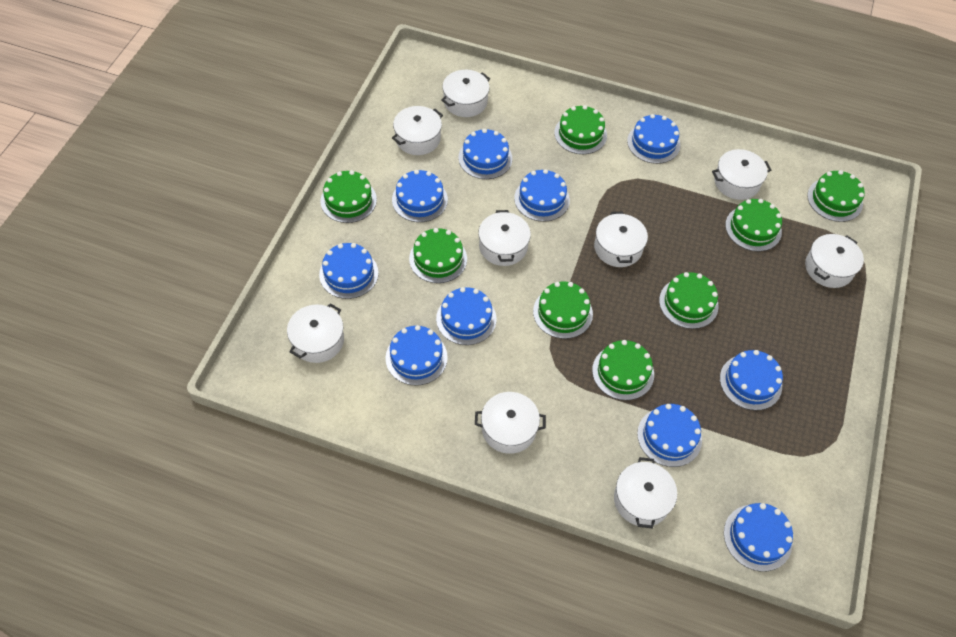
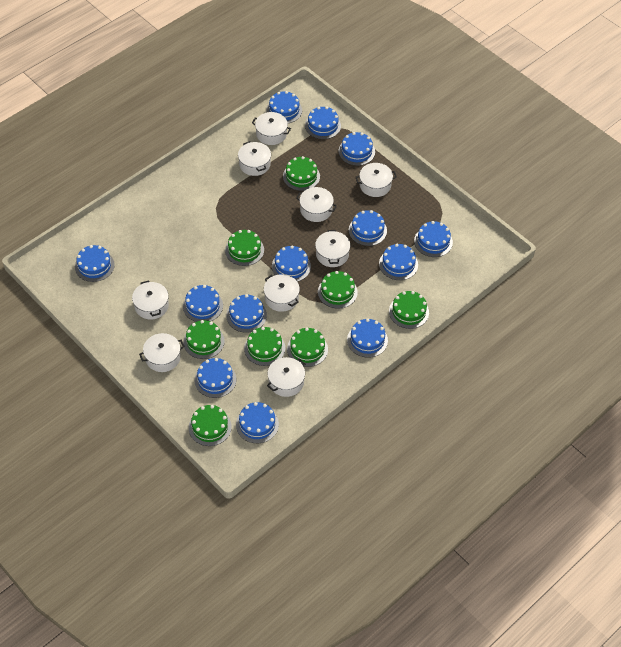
blue cake: 10 -> 13

